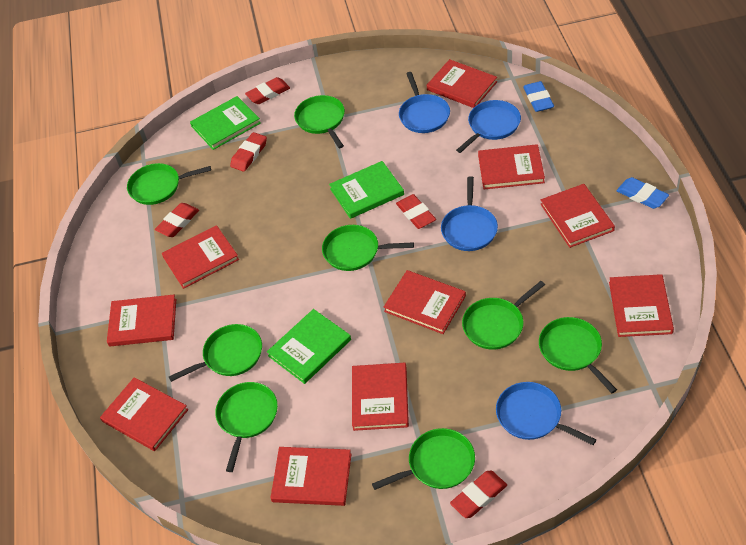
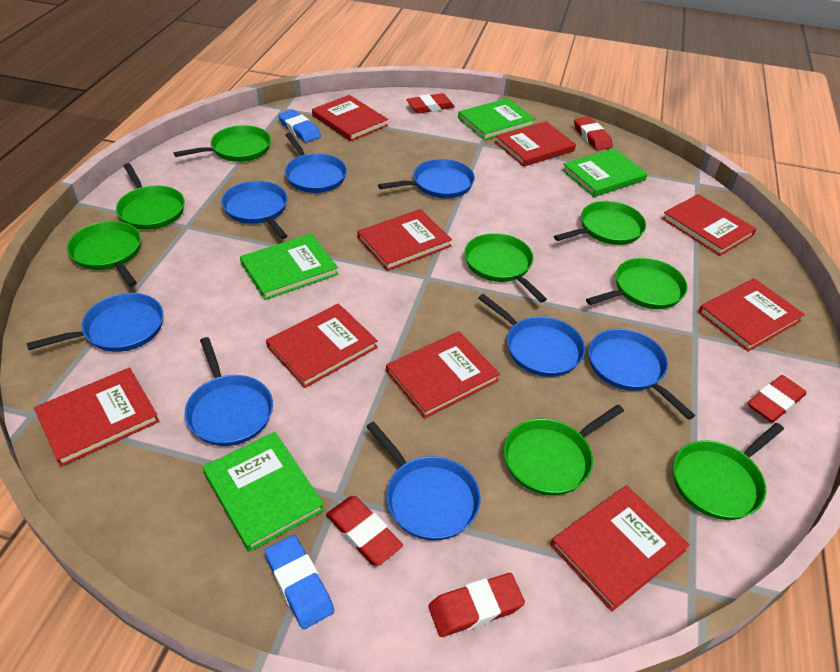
blue pan: 4 -> 8
green book: 3 -> 4
red book: 10 -> 9

